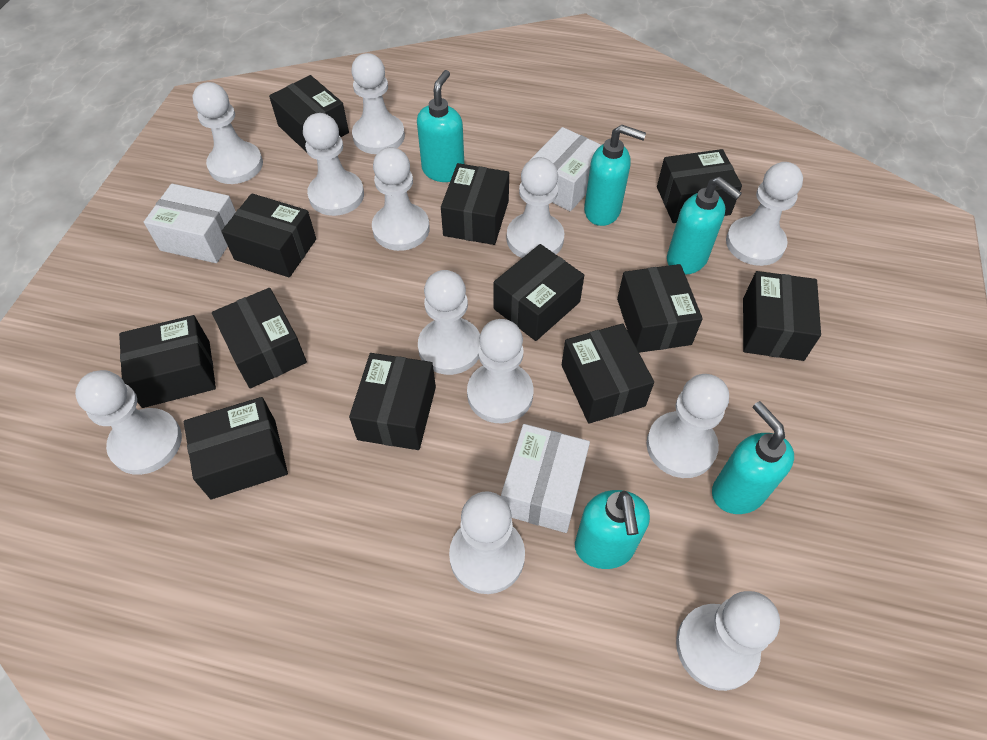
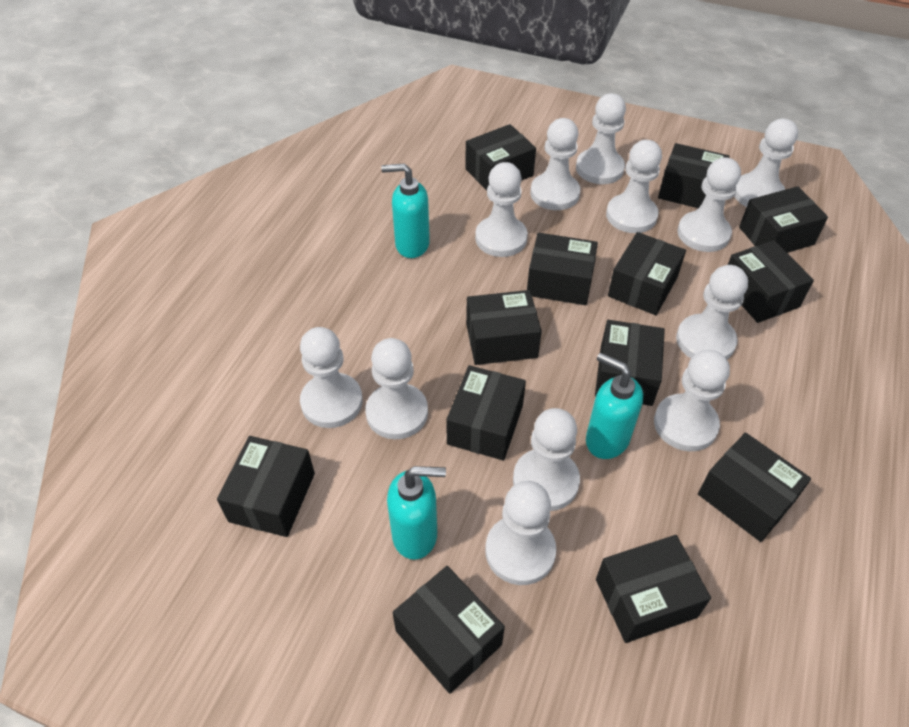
black box: 12 -> 13
turquoise soap dispenser: 5 -> 3
white box: 3 -> 0

